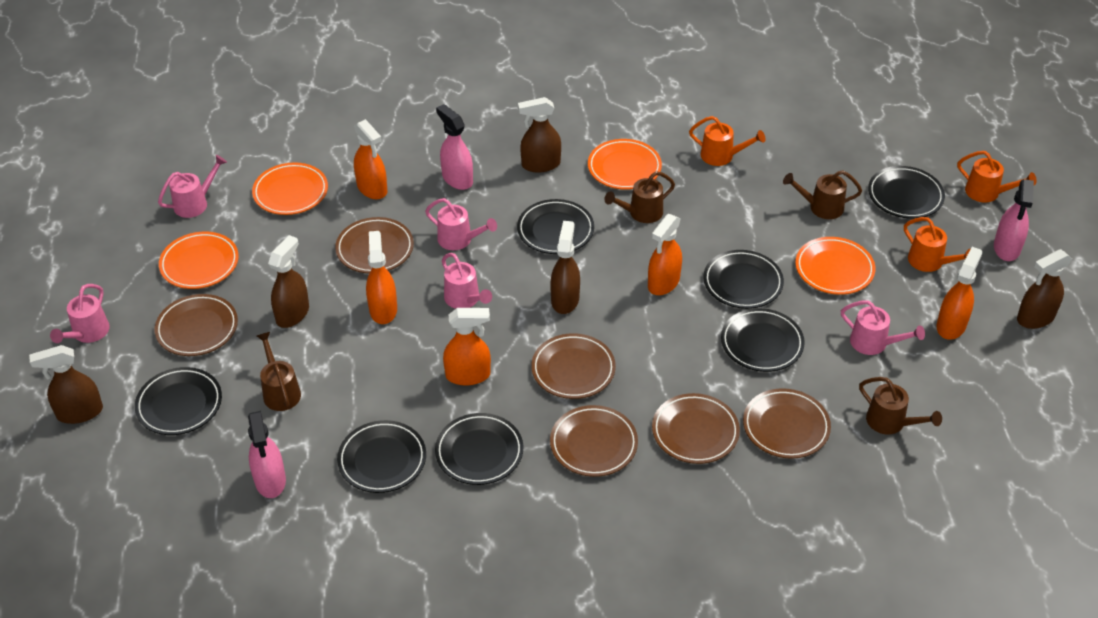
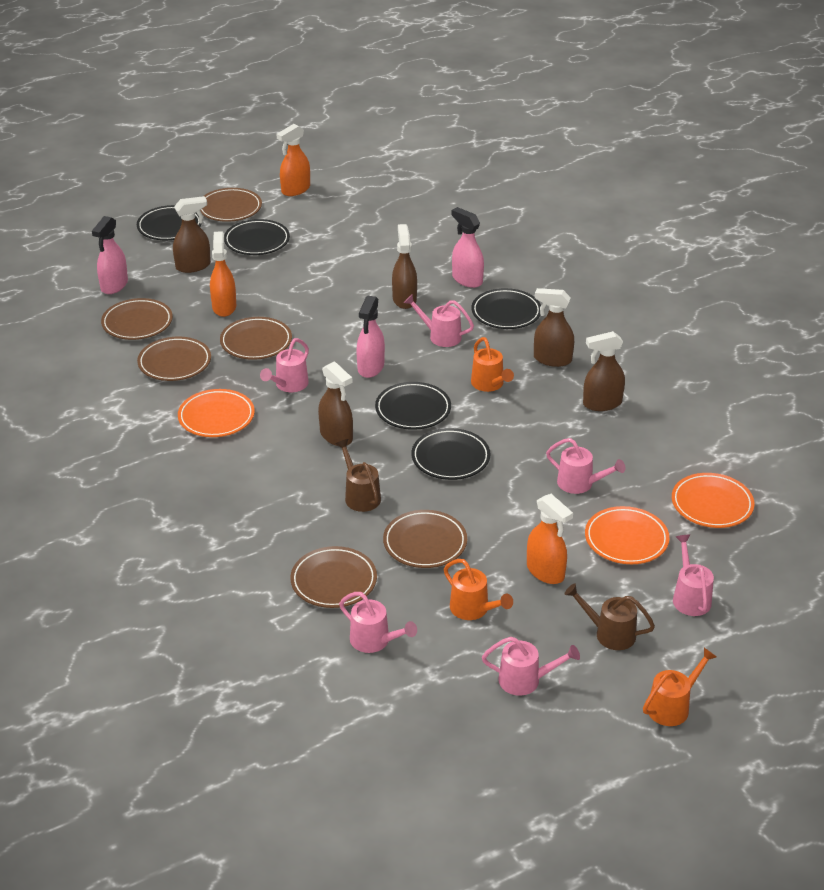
black plate: 7 -> 5
brown watering can: 4 -> 2
orange plate: 4 -> 3
orange spray bottle: 5 -> 3
pink watering can: 5 -> 6

